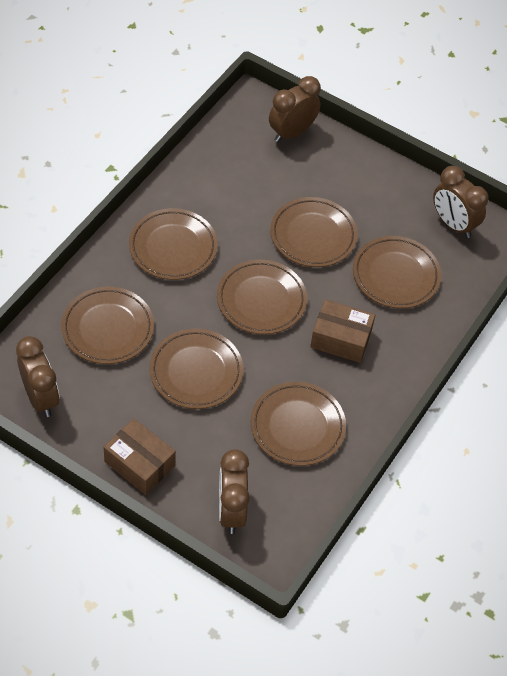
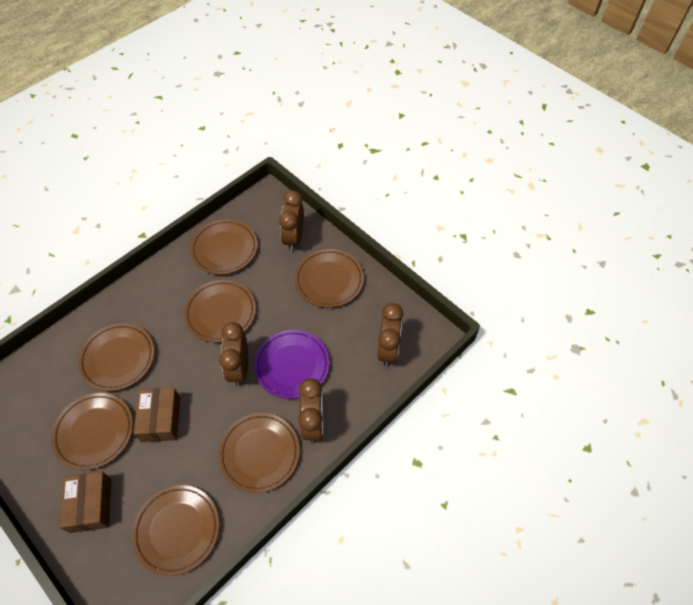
purple plate: 0 -> 1

